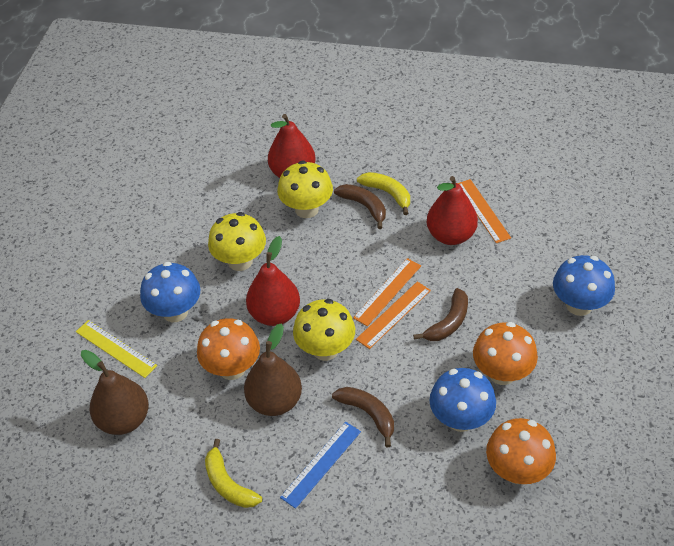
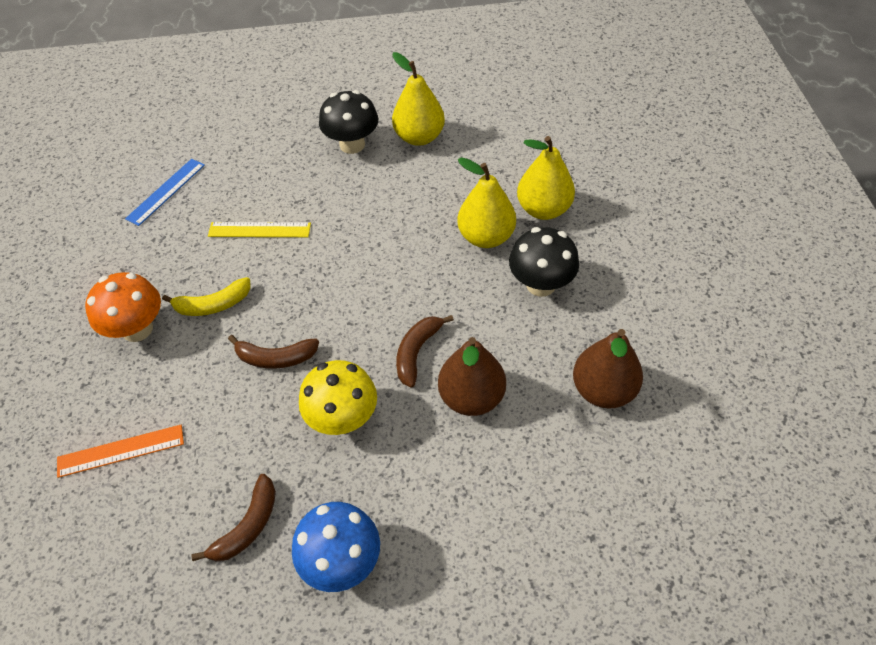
black mushroom: 0 -> 2
blue mushroom: 3 -> 1
orange mushroom: 3 -> 1
orange ruler: 3 -> 1
red pear: 3 -> 0
yellow banana: 2 -> 1
yellow mushroom: 3 -> 1
yellow pear: 0 -> 3

